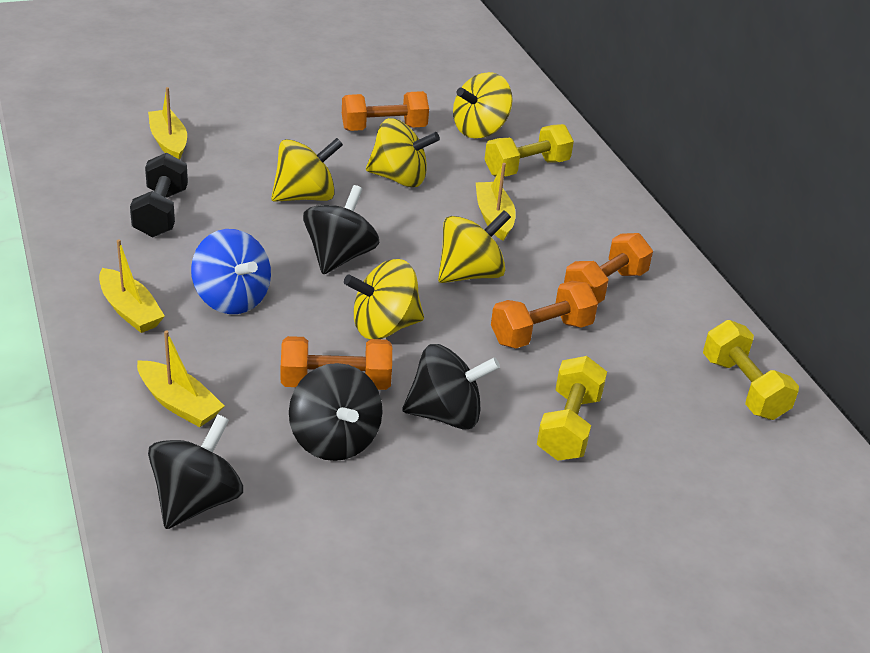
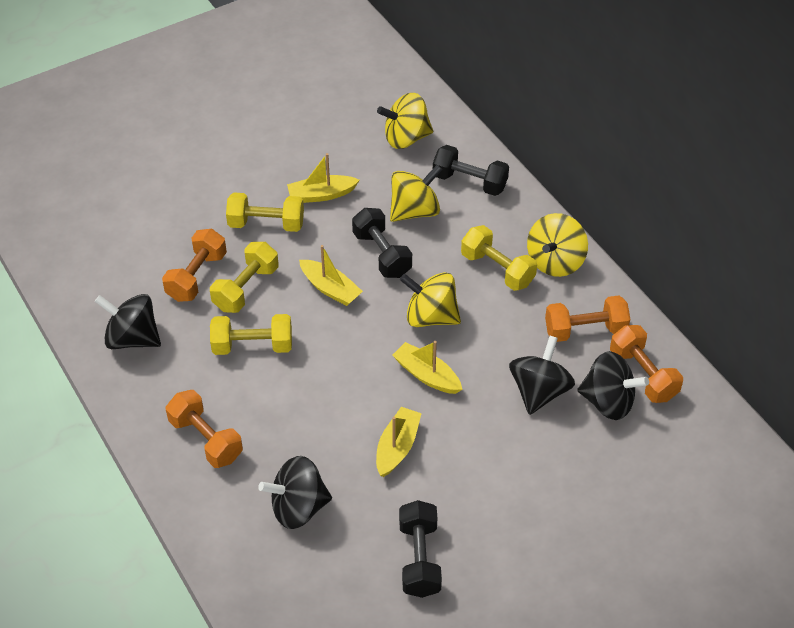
black dumbbell: 1 -> 3
blue spinning top: 1 -> 0
yellow dumbbell: 3 -> 4
yellow spinning top: 5 -> 4

